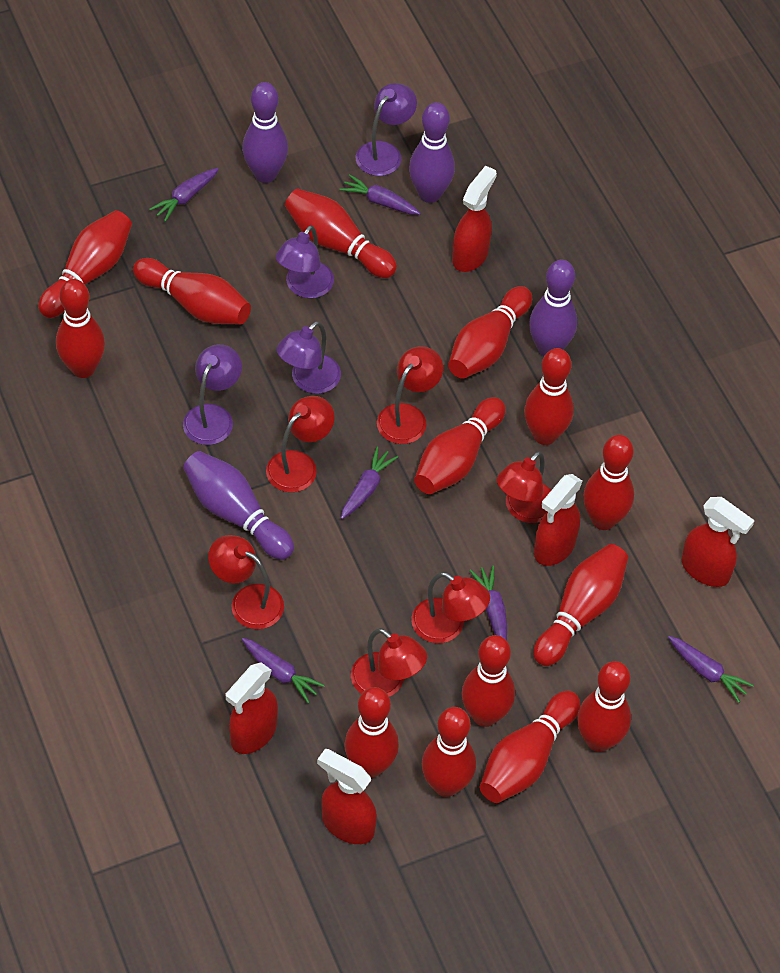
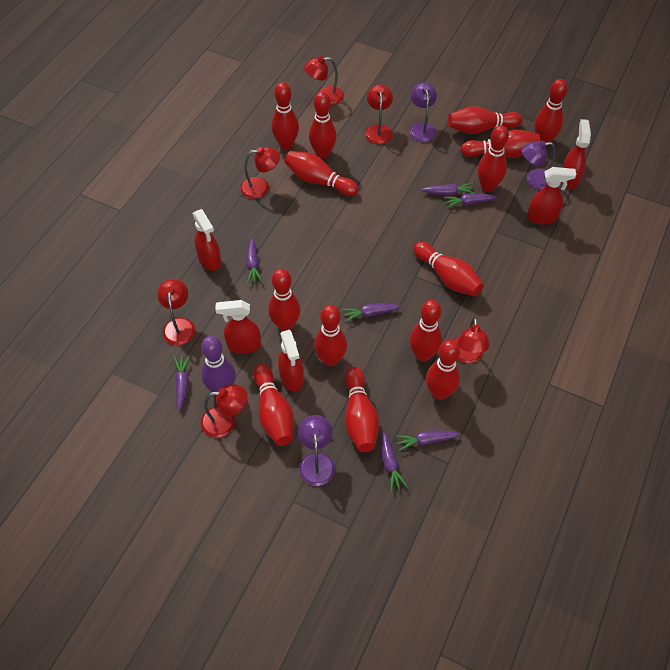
purple bowling pin: 4 -> 1
purple carrot: 6 -> 7
purple lamp: 4 -> 3

